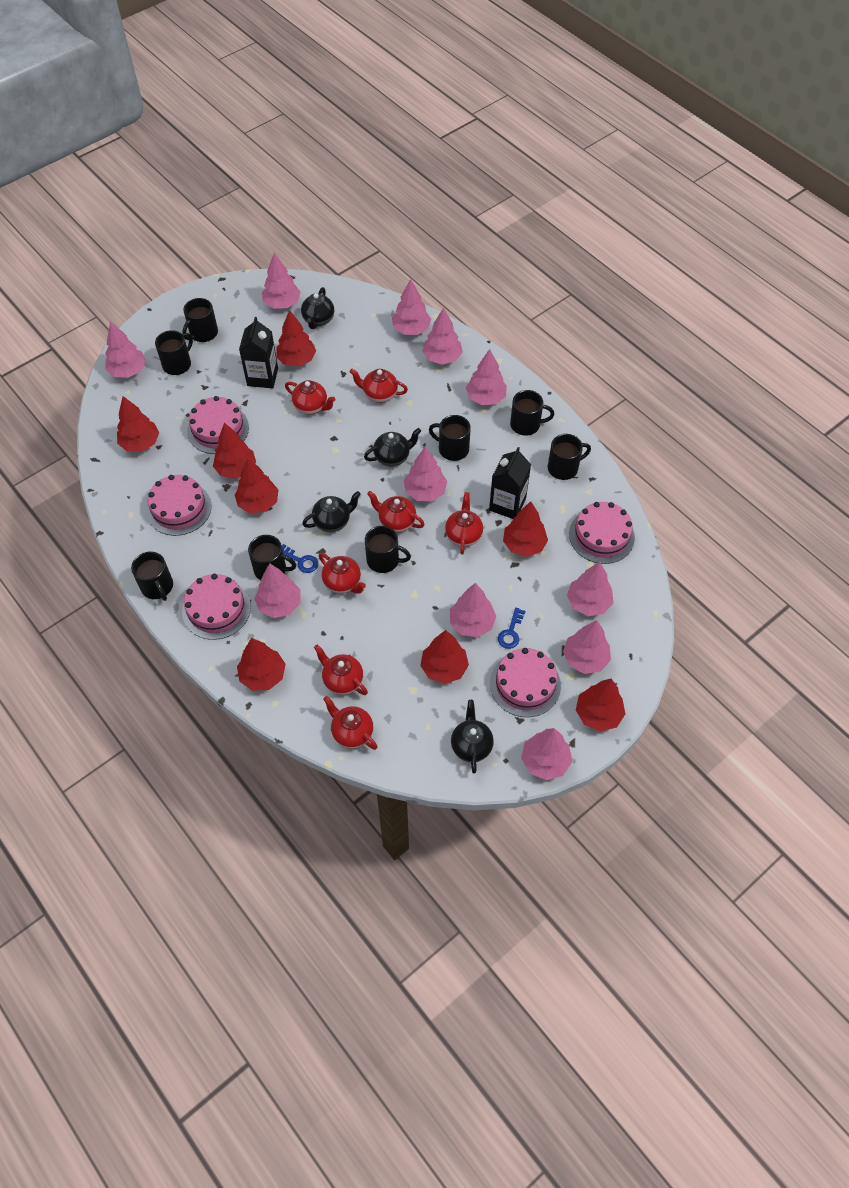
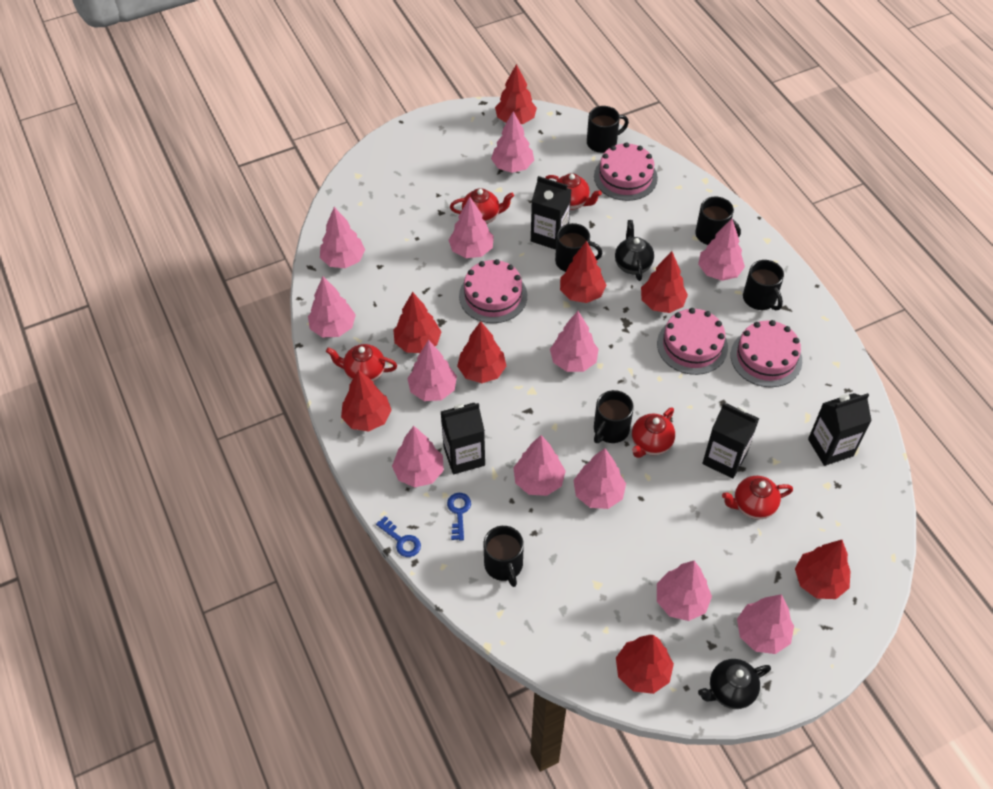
black carton: 2 -> 4
black mug: 8 -> 6
black teapot: 4 -> 2
pink cake: 5 -> 4
pink tree: 11 -> 12
red teapot: 7 -> 5

